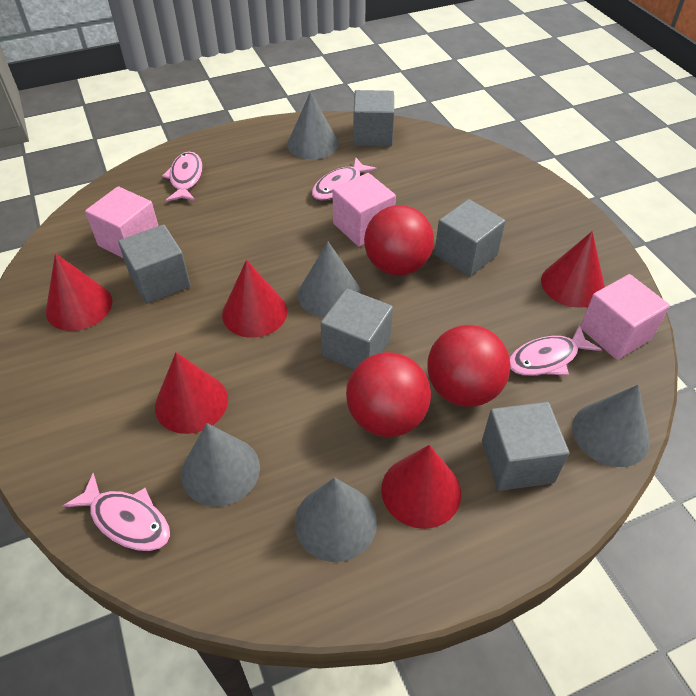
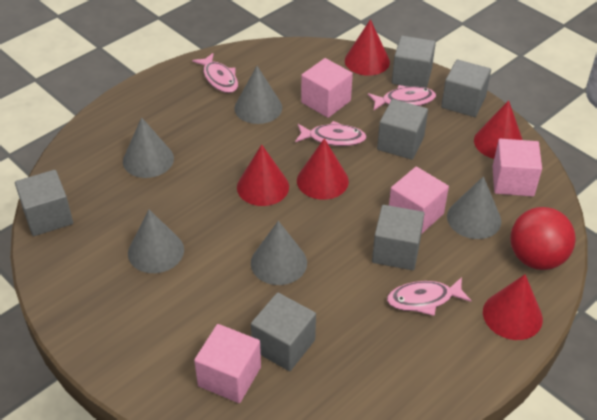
grey cube: 5 -> 6
pink cube: 3 -> 4
red ball: 3 -> 1

